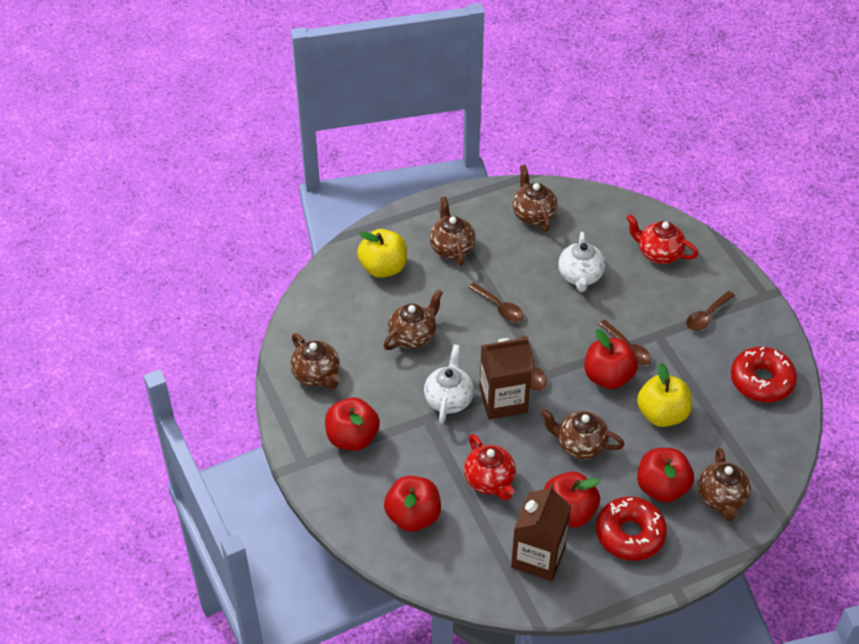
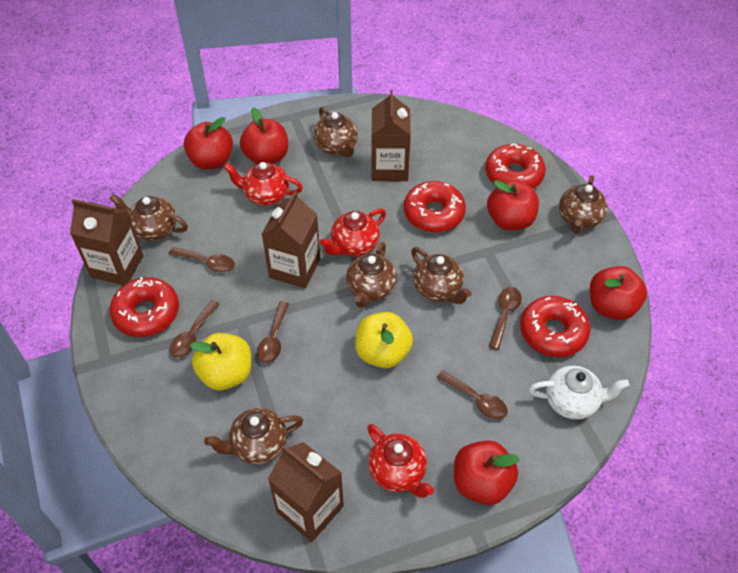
brown carton: 2 -> 4
brown spoon: 4 -> 5
red donut: 2 -> 4
red teapot: 2 -> 3
white teapot: 2 -> 1

